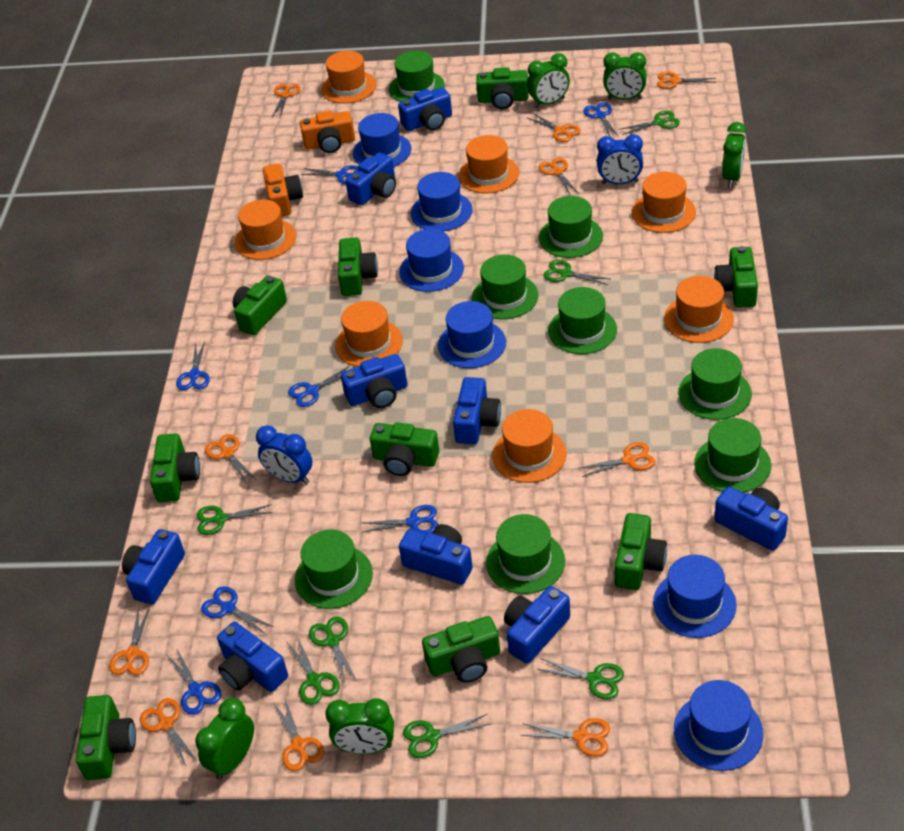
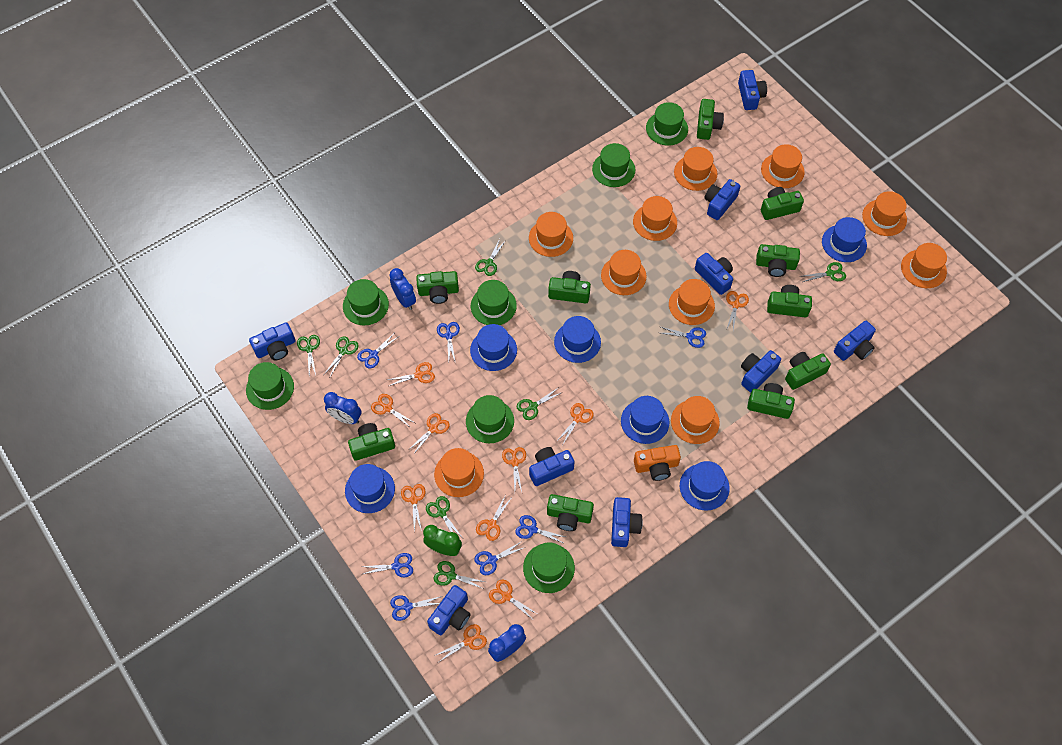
blue clock: 2 -> 3
green camera: 9 -> 10
green clock: 5 -> 1
green hat: 8 -> 7
orange camera: 2 -> 1
orange hat: 7 -> 10

